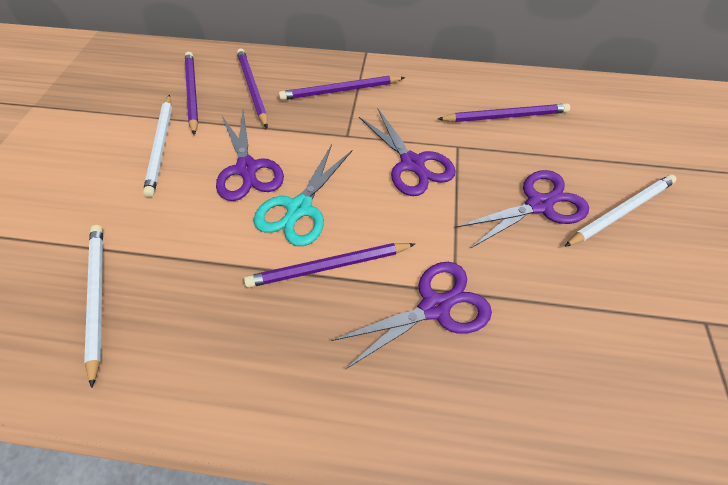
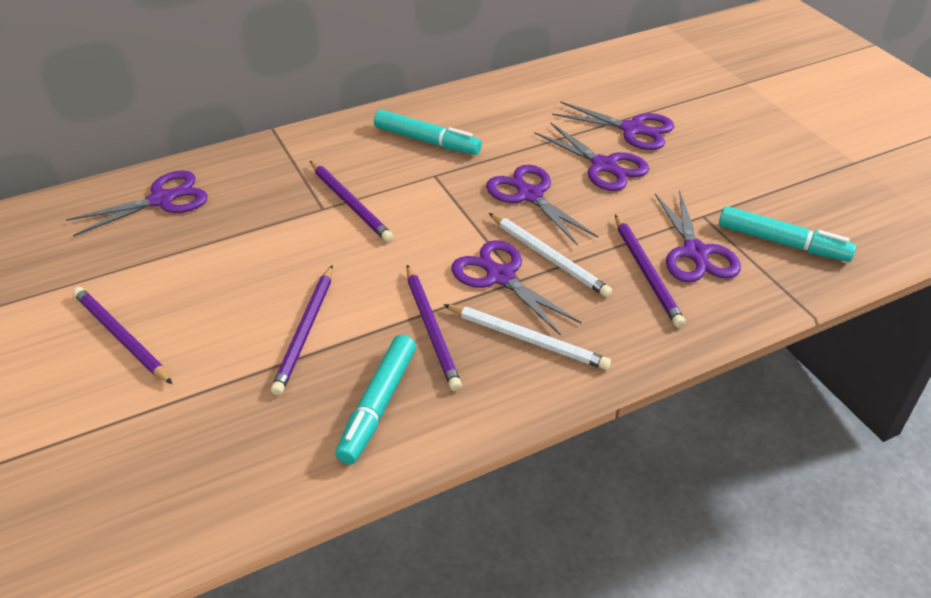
purple scissors: 4 -> 6
turquoise marker: 0 -> 3
turquoise scissors: 1 -> 0
white pencil: 3 -> 2

